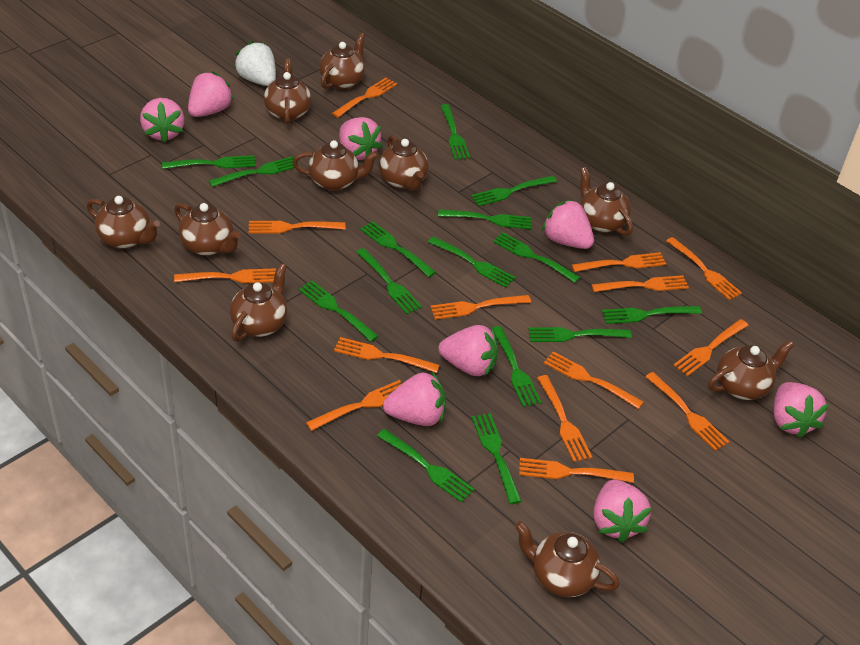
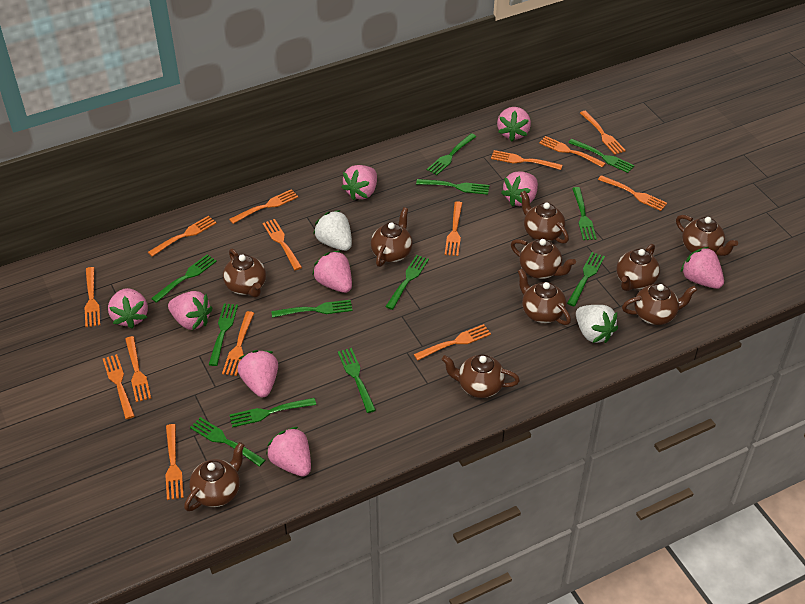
green fork: 15 -> 12
pink strawberry: 8 -> 9
white strawberry: 1 -> 2

